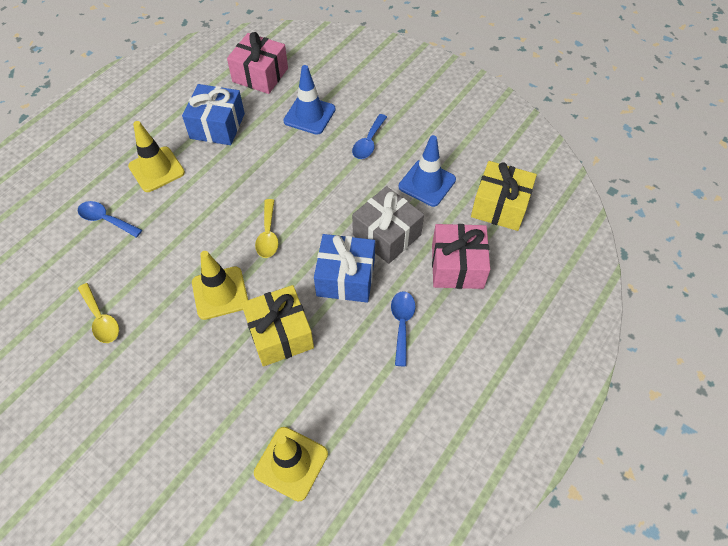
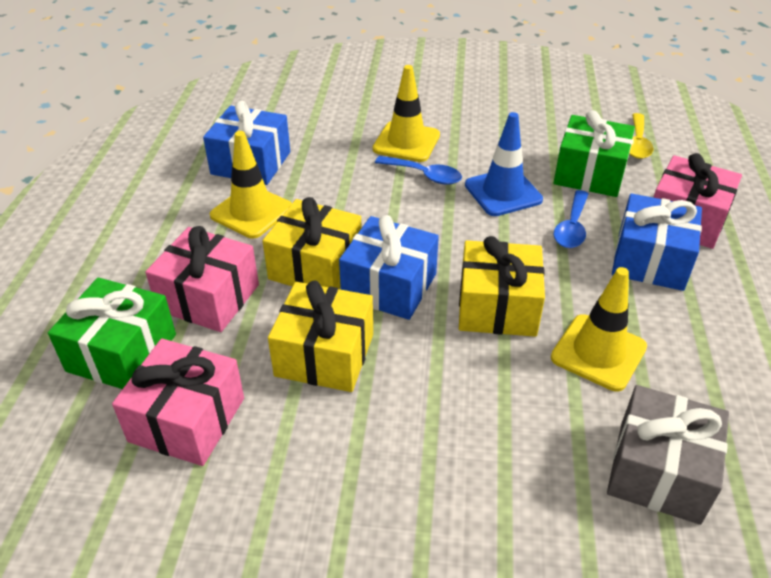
blue gift: 2 -> 3
blue spoon: 3 -> 2
blue traffic cone: 2 -> 1
green gift: 0 -> 2
pink gift: 2 -> 3
yellow gift: 2 -> 3
yellow spoon: 2 -> 1

